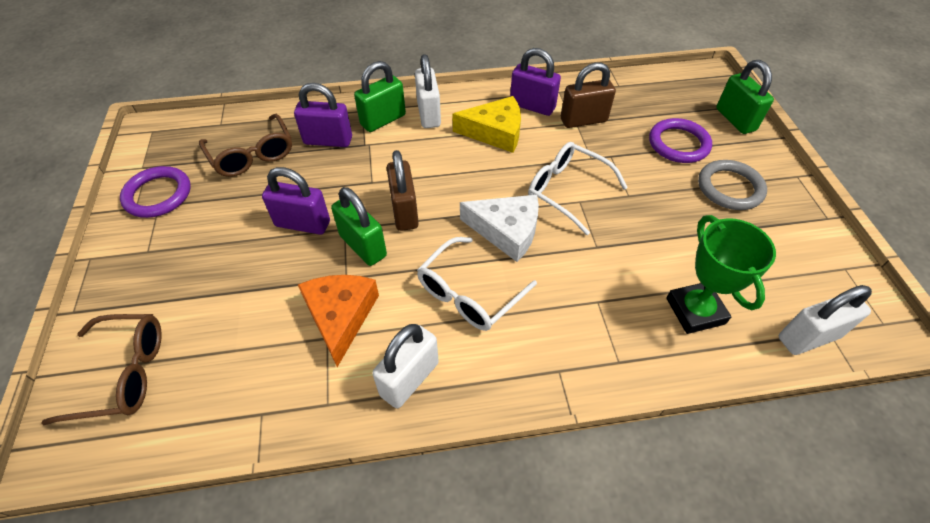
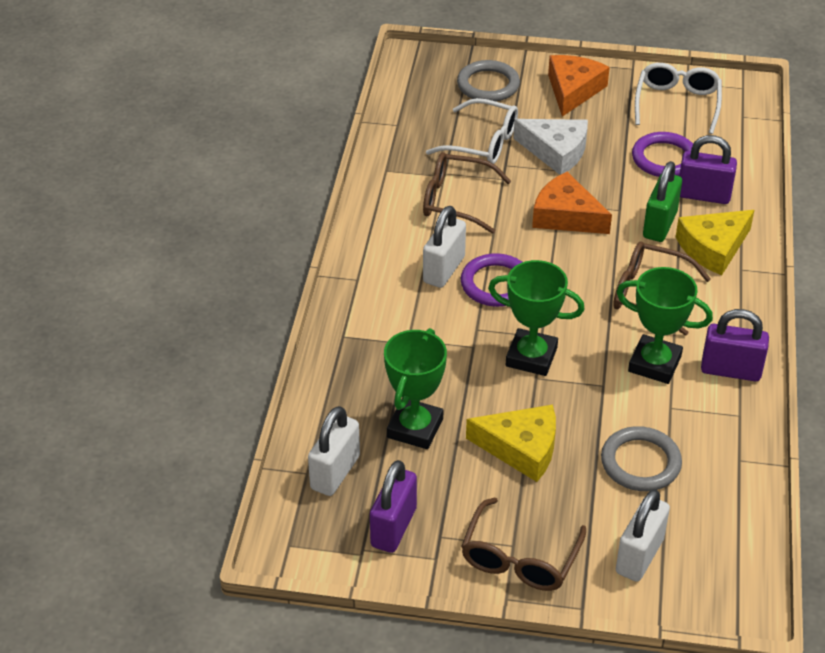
brown glasses: 2 -> 3
brown padlock: 2 -> 0
green padlock: 3 -> 1
green trophy: 1 -> 3
grey ring: 1 -> 2
orange cheese: 1 -> 2
yellow cheese: 1 -> 2

